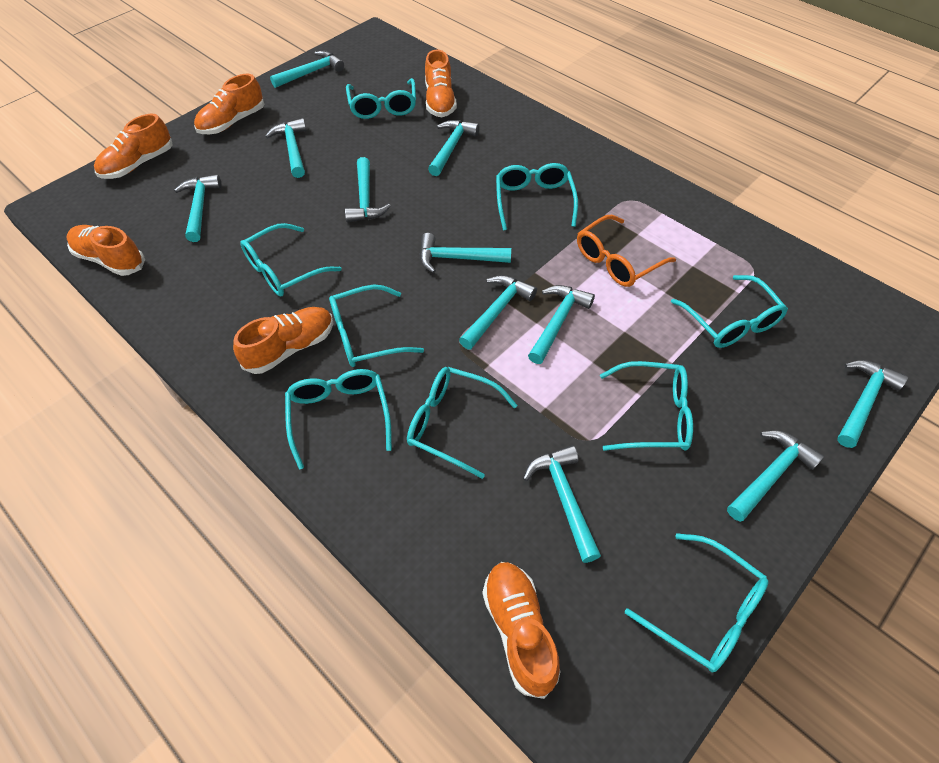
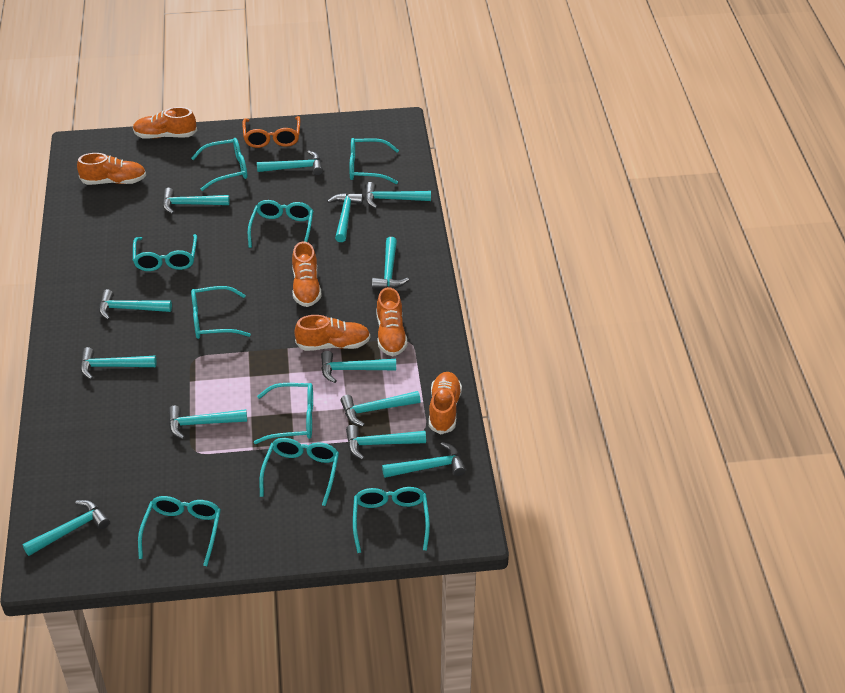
turquoise hammer: 11 -> 13

